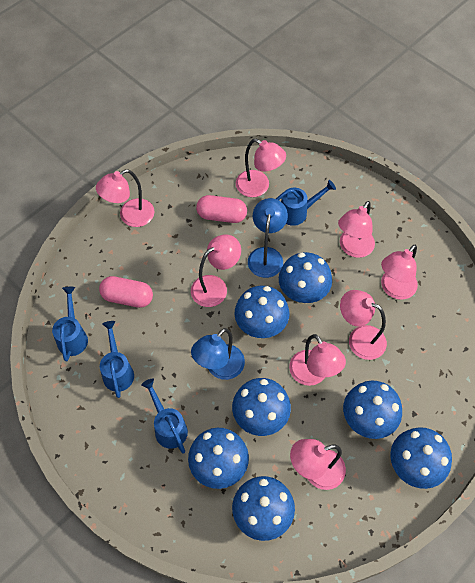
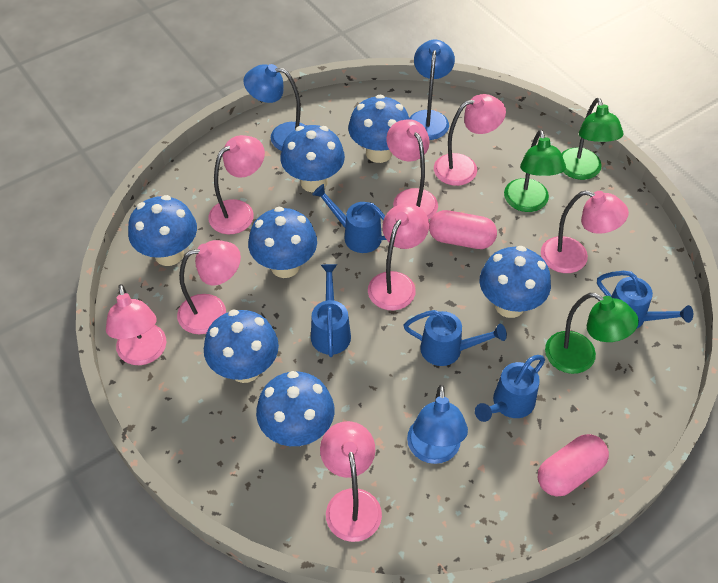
blue lamp: 2 -> 3
blue watering can: 4 -> 5
green lamp: 0 -> 3

